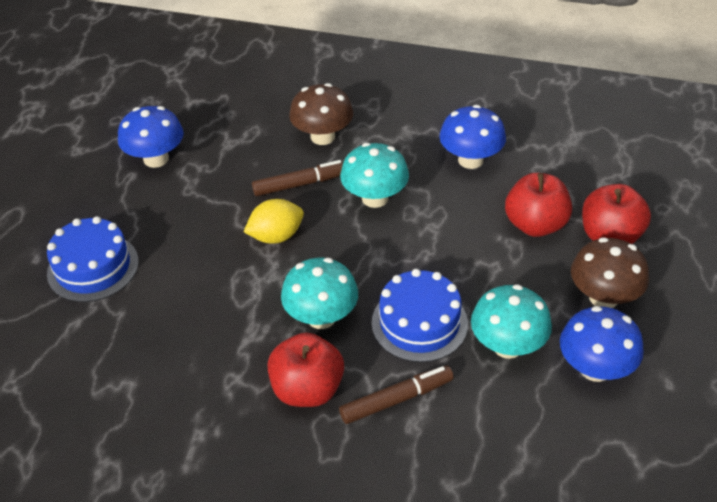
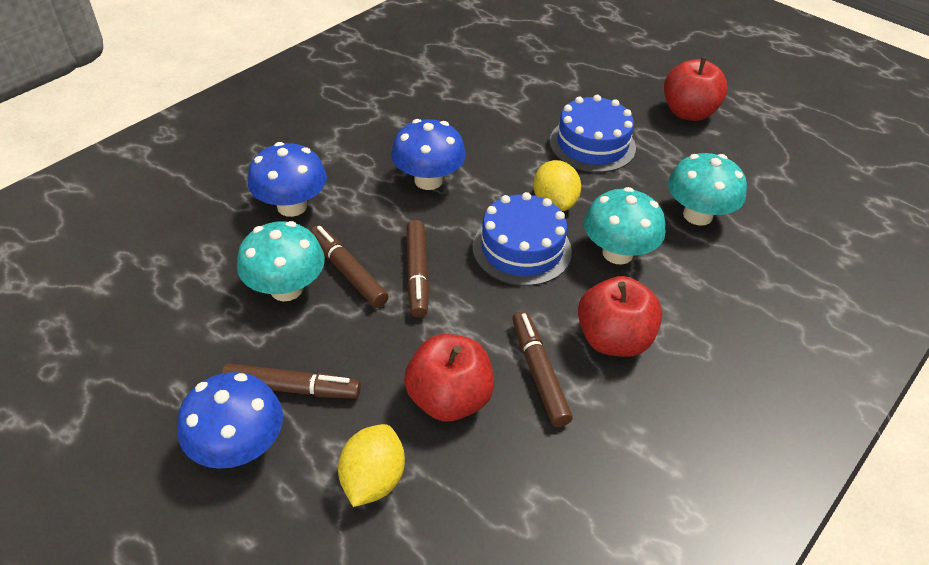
brown marker: 2 -> 4
brown mushroom: 2 -> 0
yellow lemon: 1 -> 2

